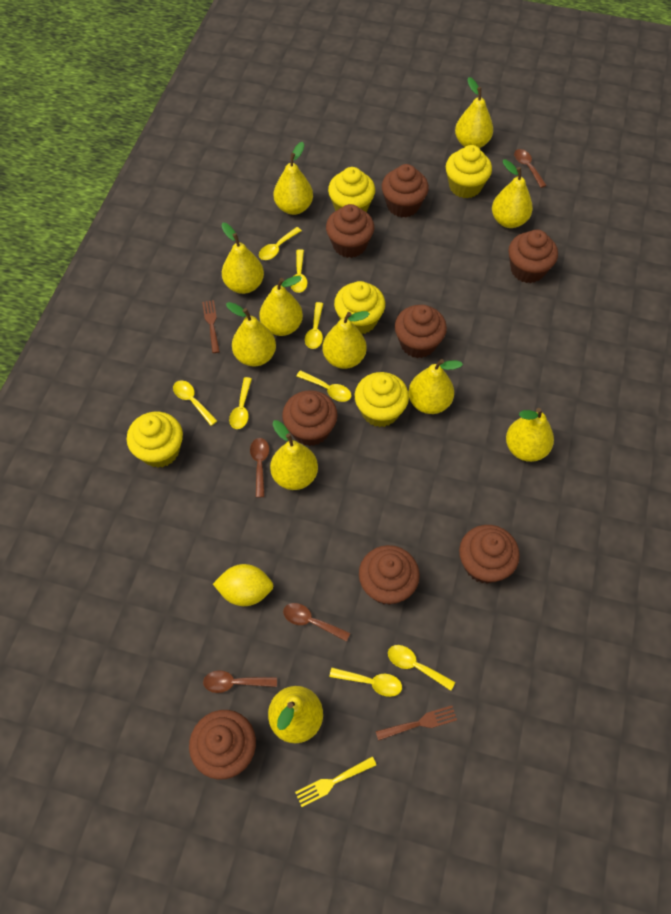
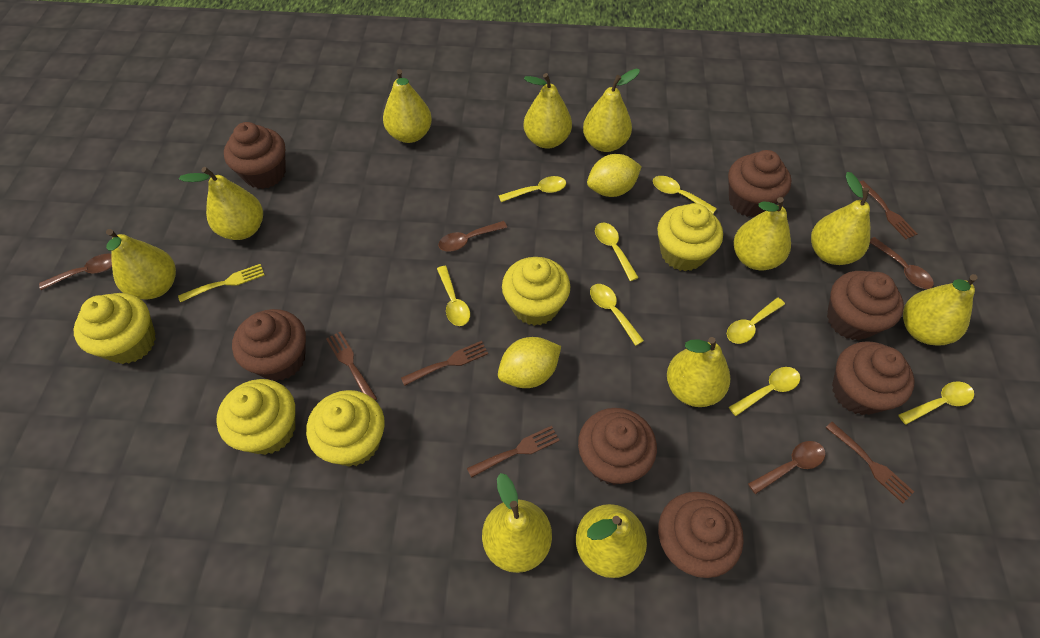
brown cupcake: 8 -> 7
brown fork: 2 -> 5
yellow lemon: 1 -> 2

